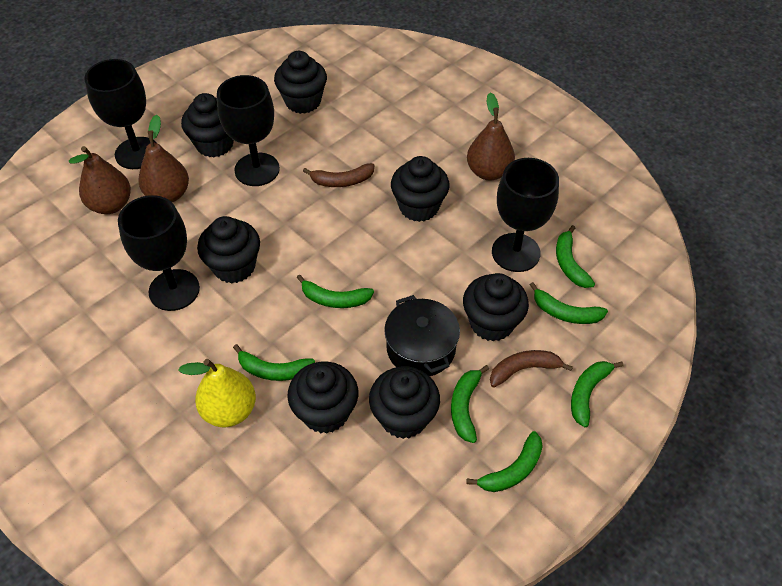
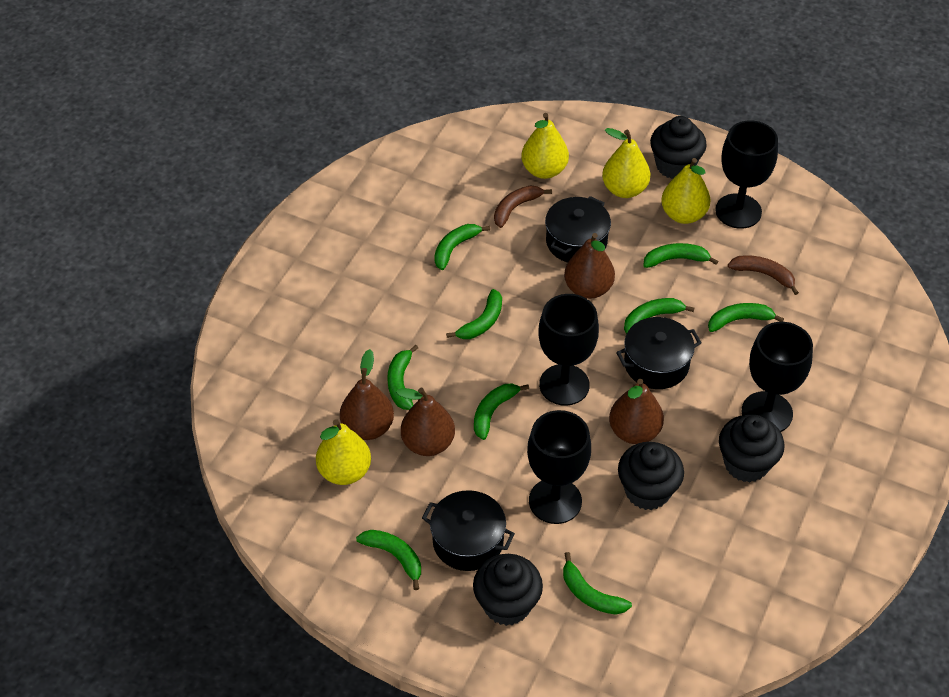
black cupcake: 7 -> 4
black pot: 1 -> 3
brown pear: 3 -> 4
green banana: 7 -> 9
yellow pear: 1 -> 4

